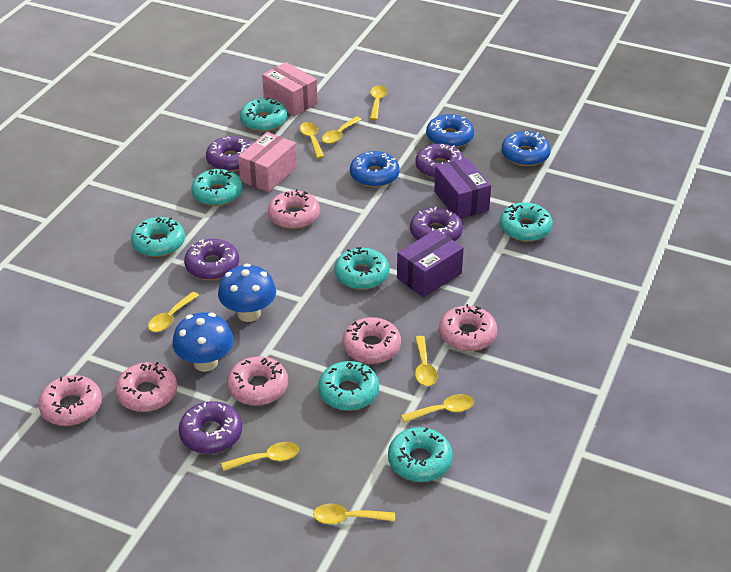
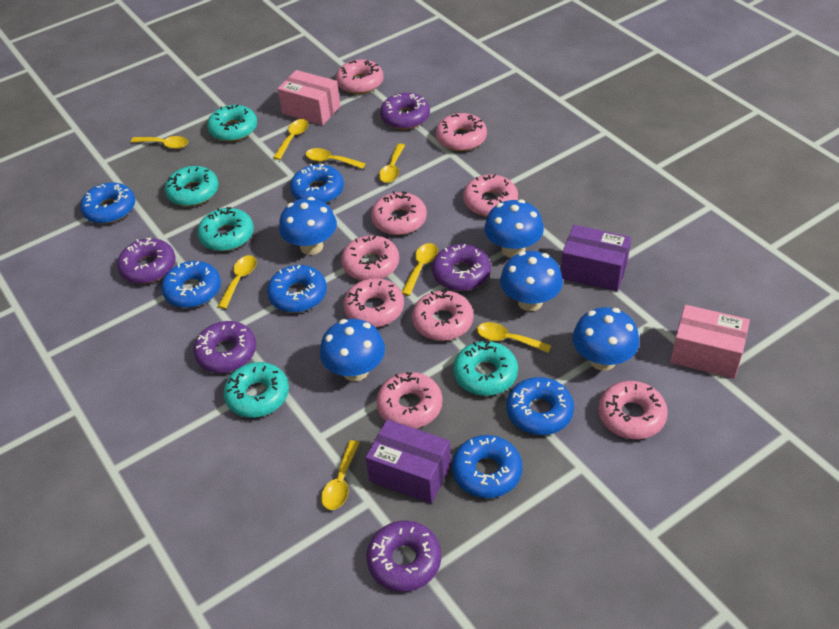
blue donut: 3 -> 6
blue mushroom: 2 -> 5
pink donut: 6 -> 9
turquoise donut: 7 -> 5

